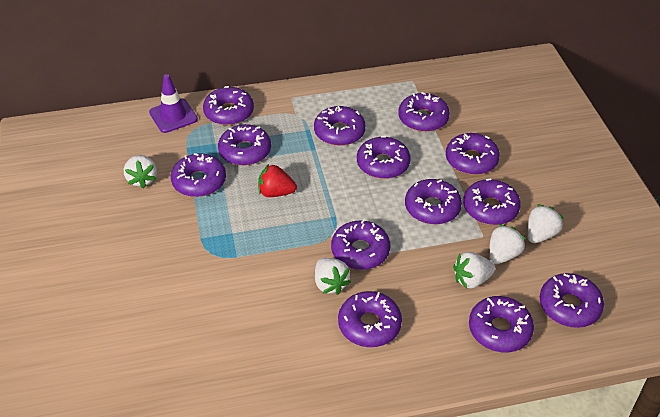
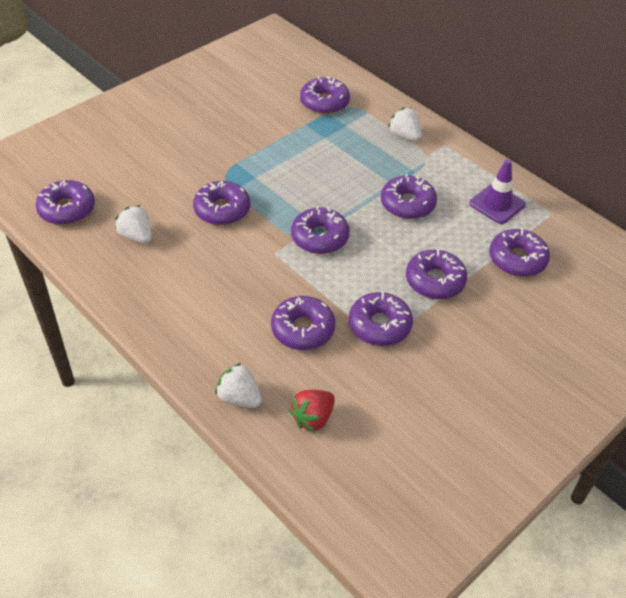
purple donut: 13 -> 9
white strawberry: 5 -> 3

